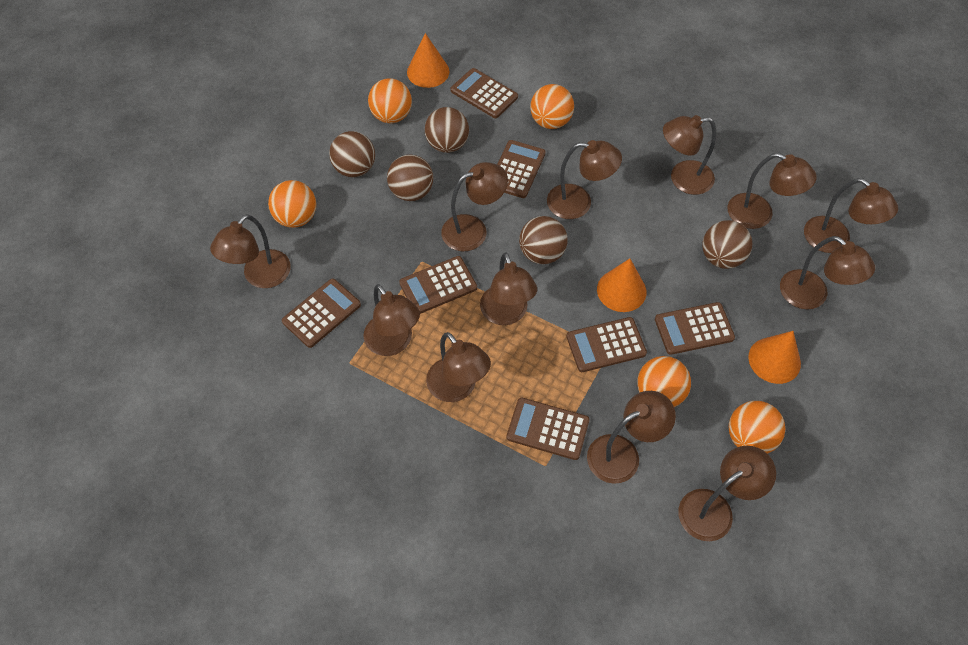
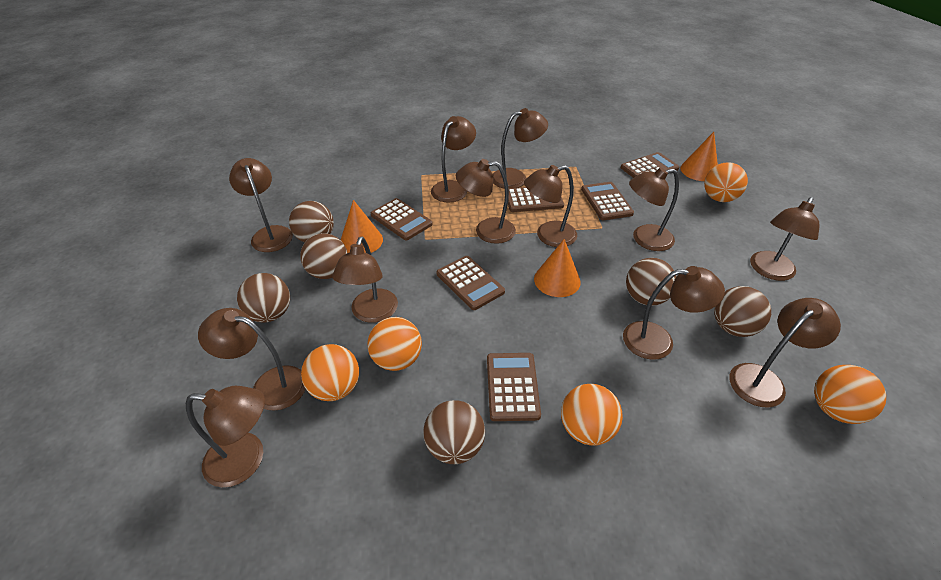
brown ball: 5 -> 6
brown calculator: 7 -> 6

